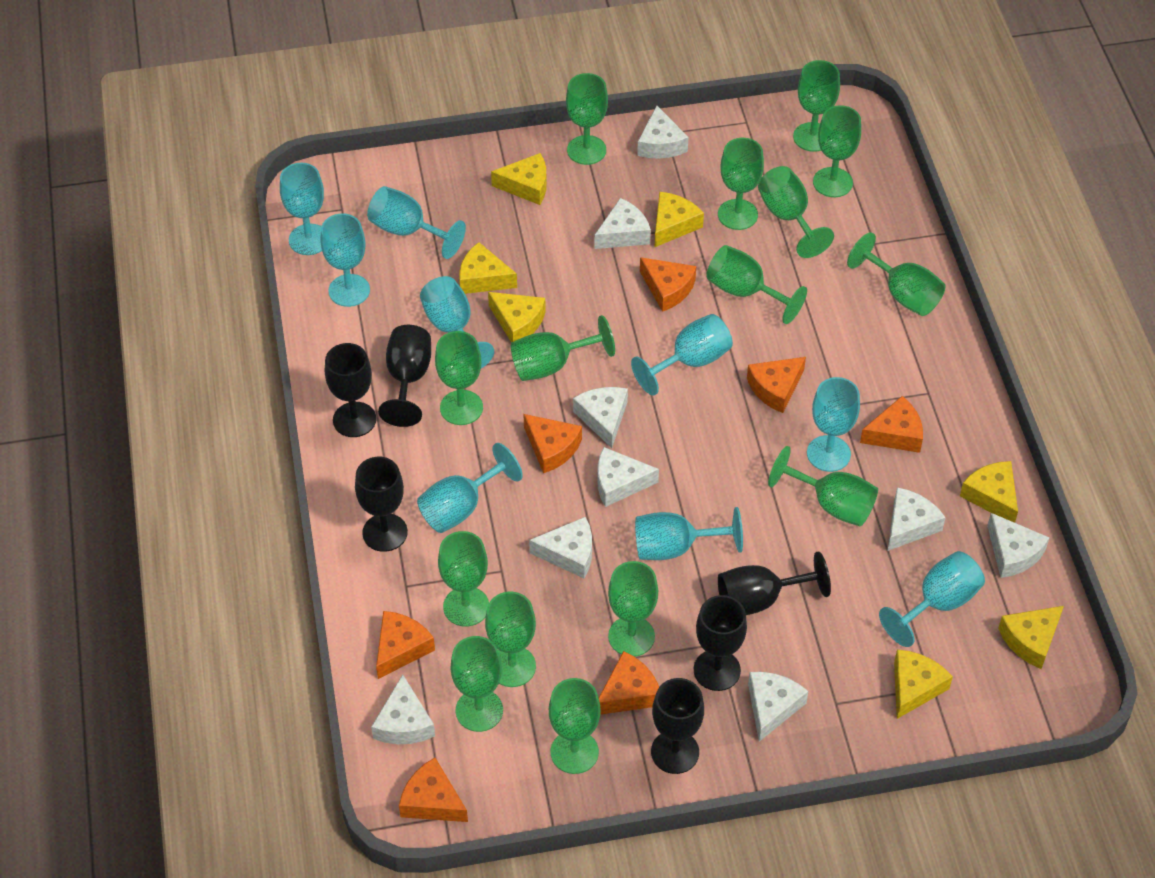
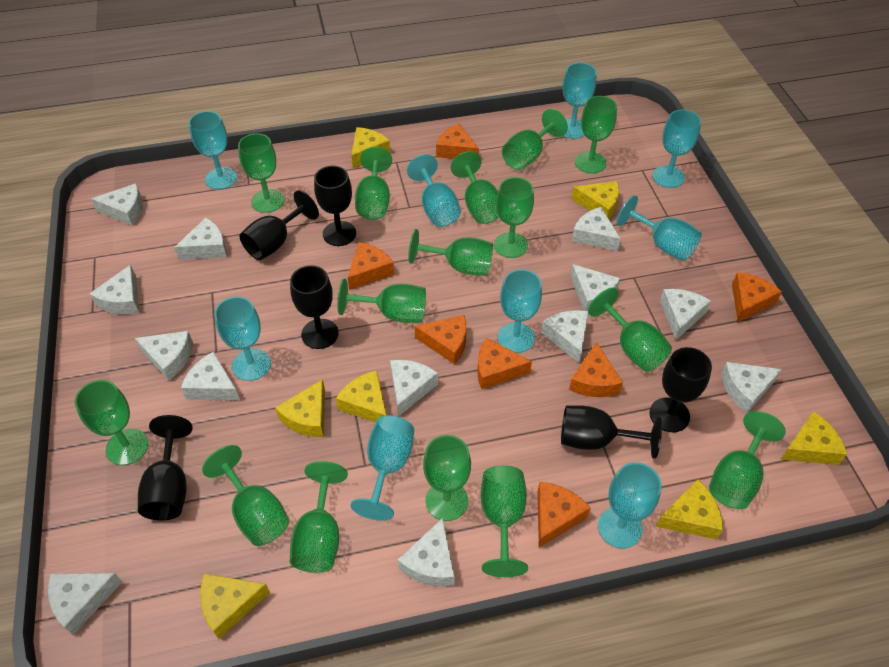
white cheese: 9 -> 13

